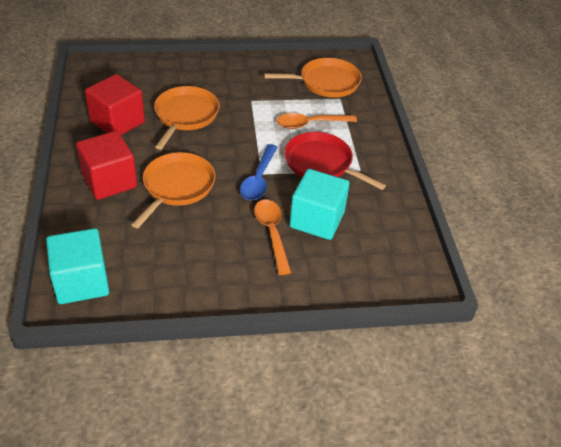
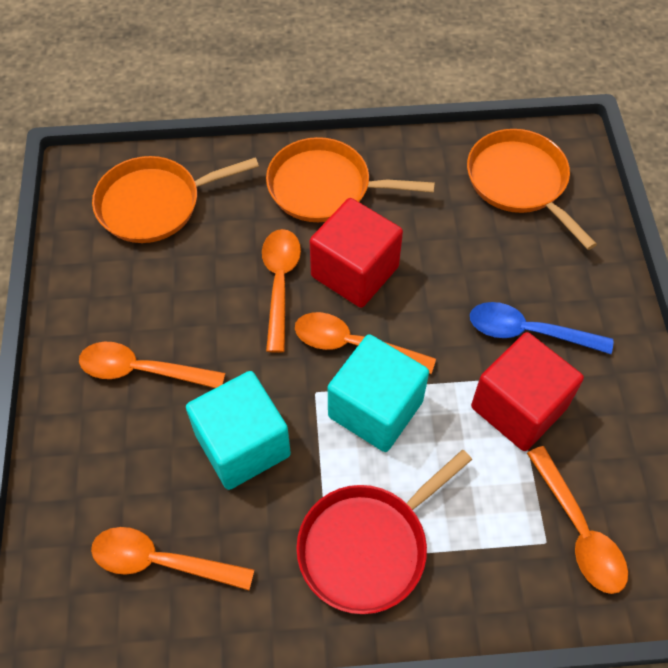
orange spoon: 2 -> 5

